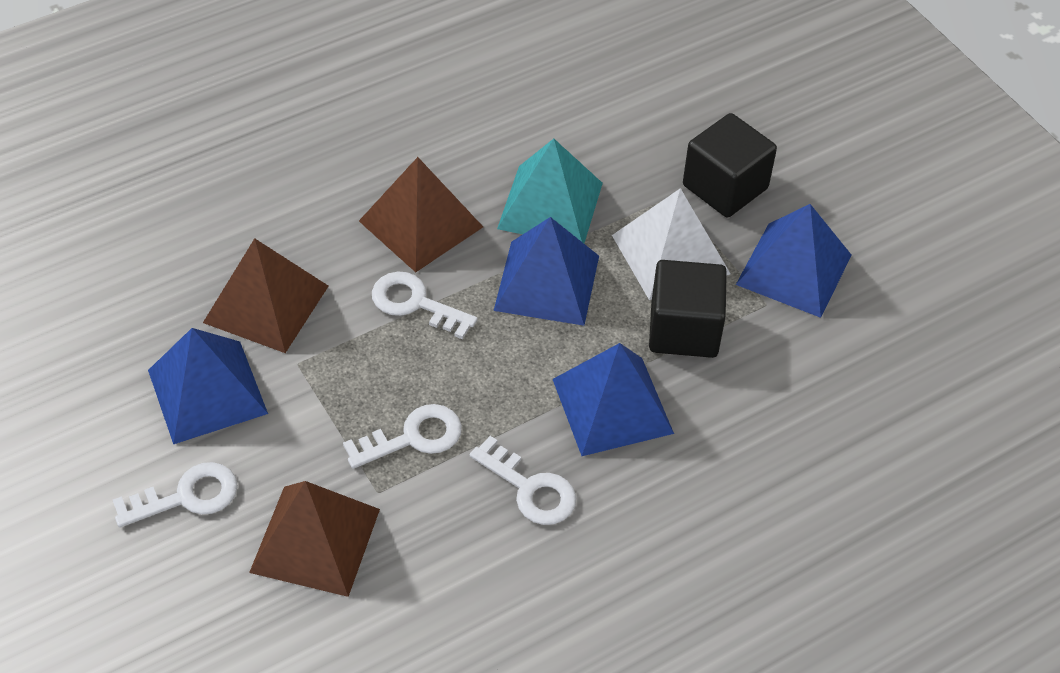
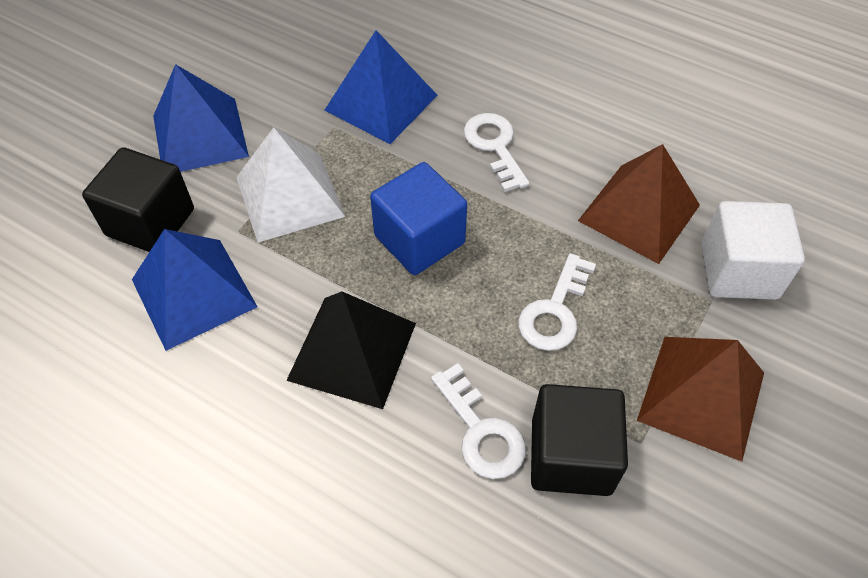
black pyramid: 0 -> 1
blue cube: 0 -> 1
blue pyramid: 4 -> 3
brown pyramid: 3 -> 2
turquoise pyramid: 1 -> 0
white cube: 0 -> 1
white key: 4 -> 3

